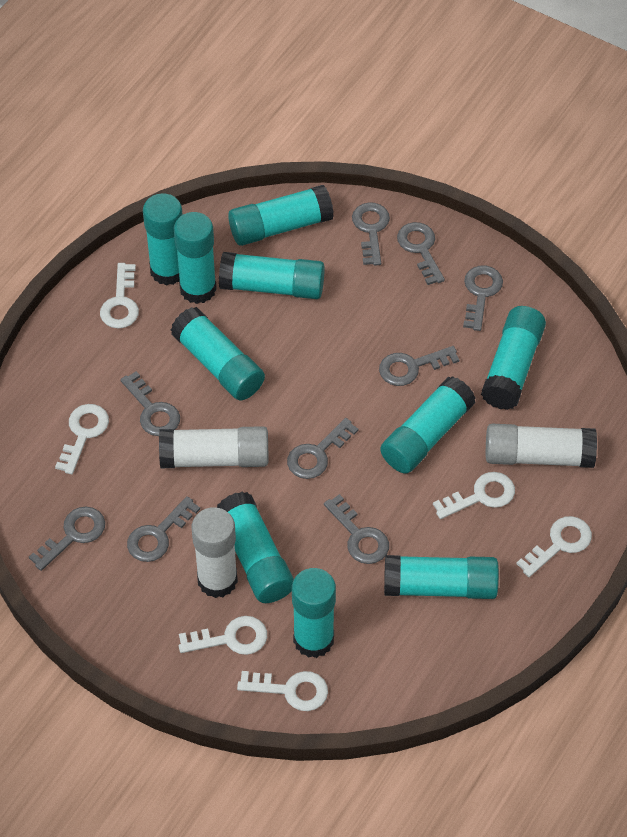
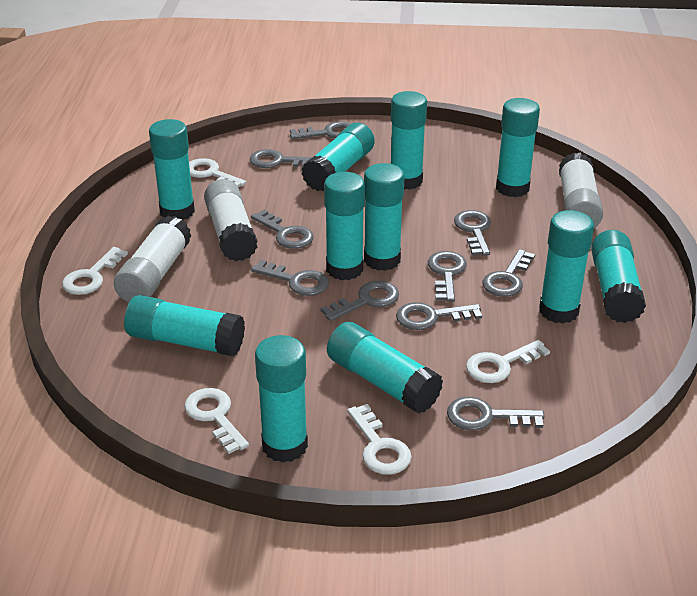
grey key: 9 -> 10
turquoise glue stick: 10 -> 11
white key: 6 -> 5

